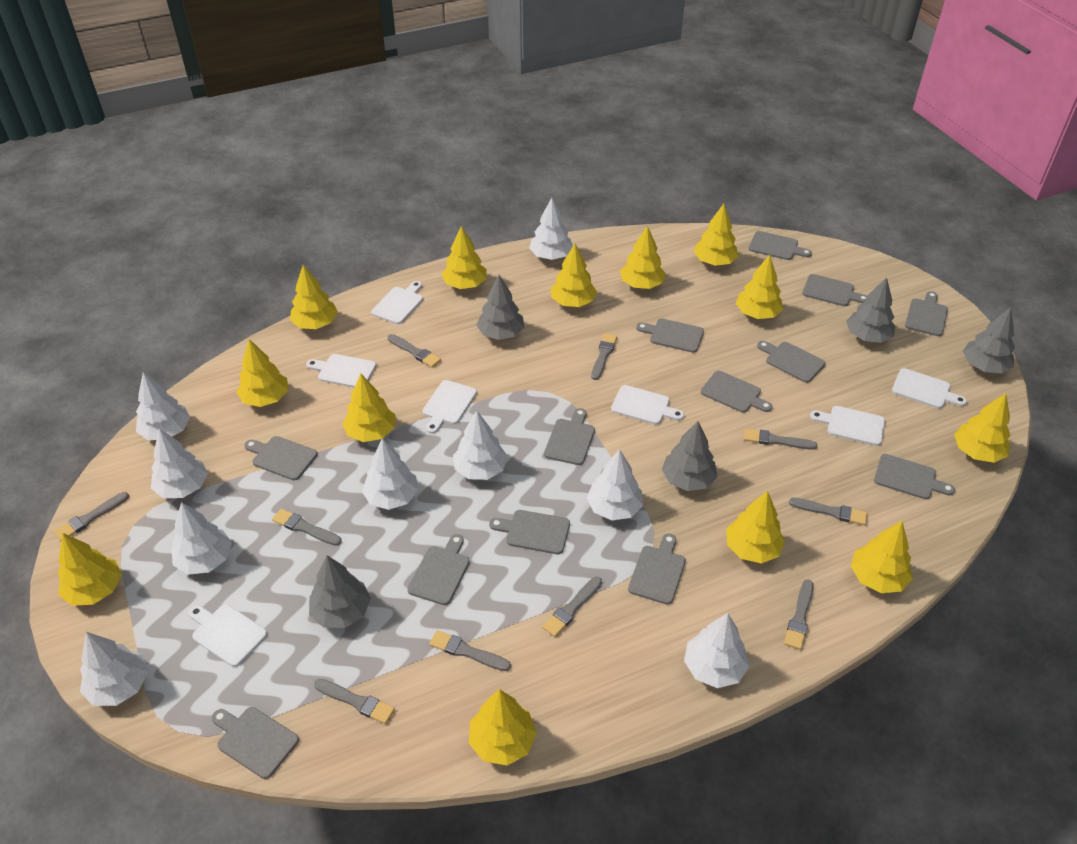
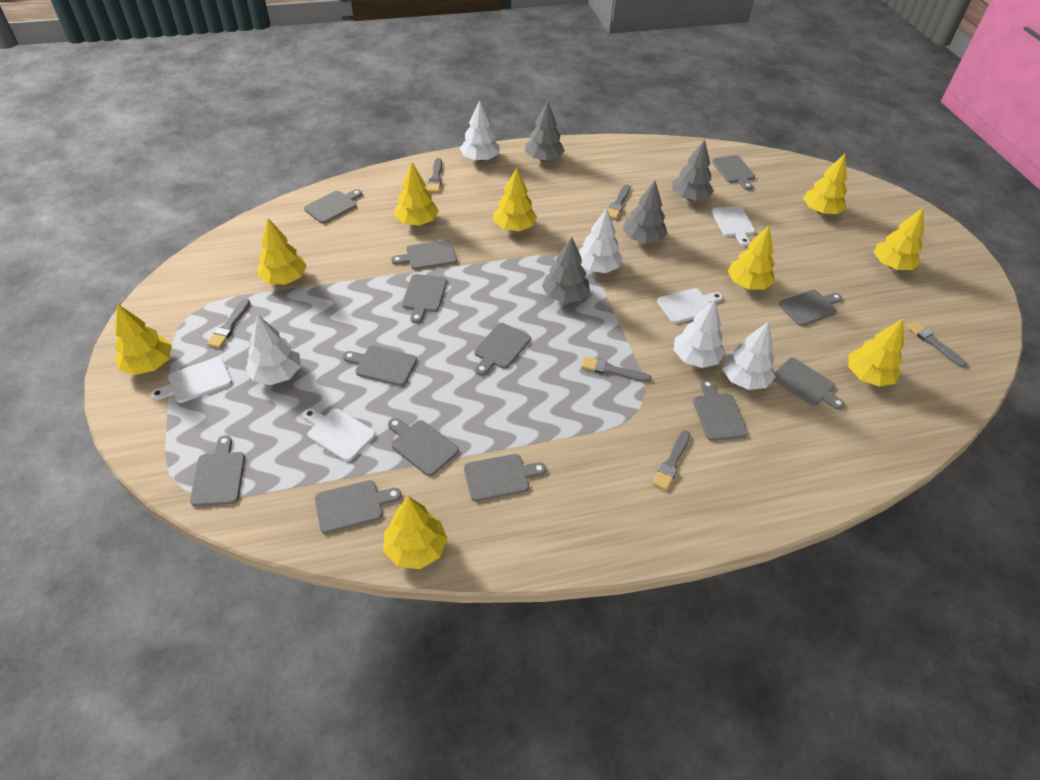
grey brush: 10 -> 6
grey tree: 5 -> 4
white cutting board: 7 -> 4
white tree: 9 -> 5
yellow tree: 13 -> 9

